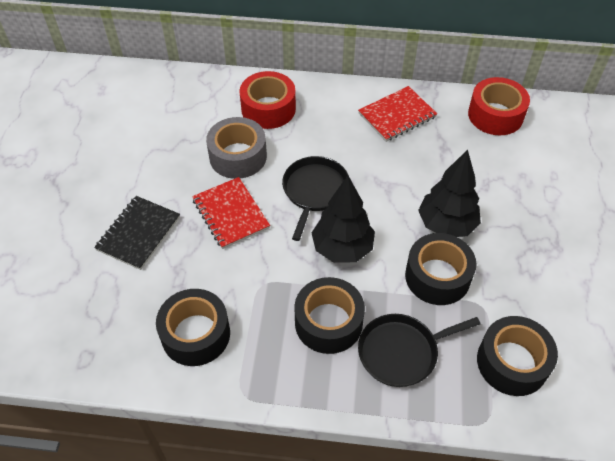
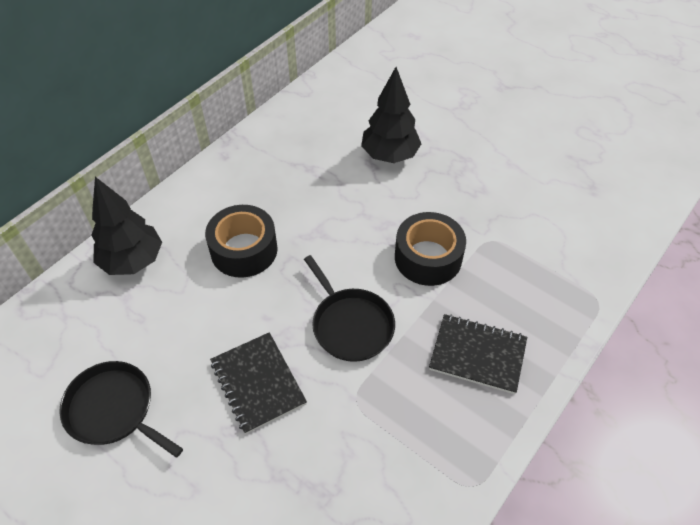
black notebook: 1 -> 2
black tape: 4 -> 2
grey tape: 1 -> 0
red notebook: 2 -> 0
red tape: 2 -> 0

